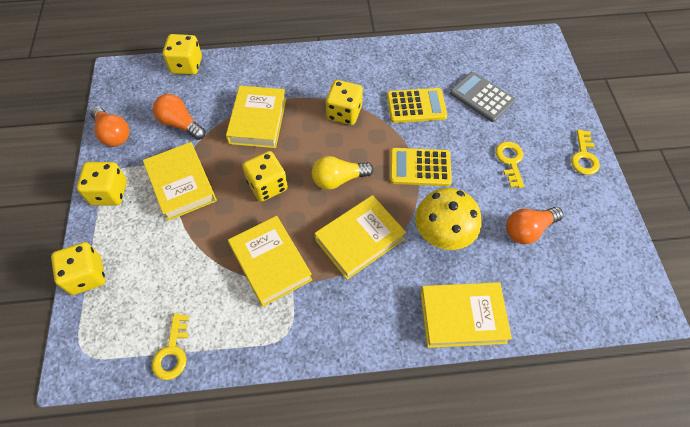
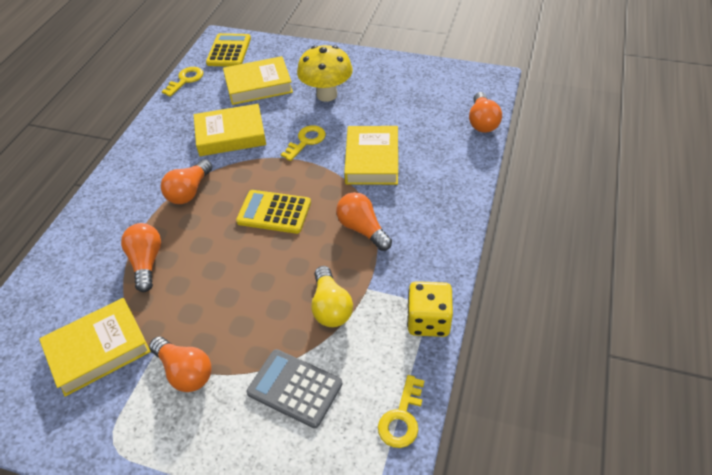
orange light bulb: 3 -> 5
yellow book: 5 -> 4
yellow dice: 5 -> 1

